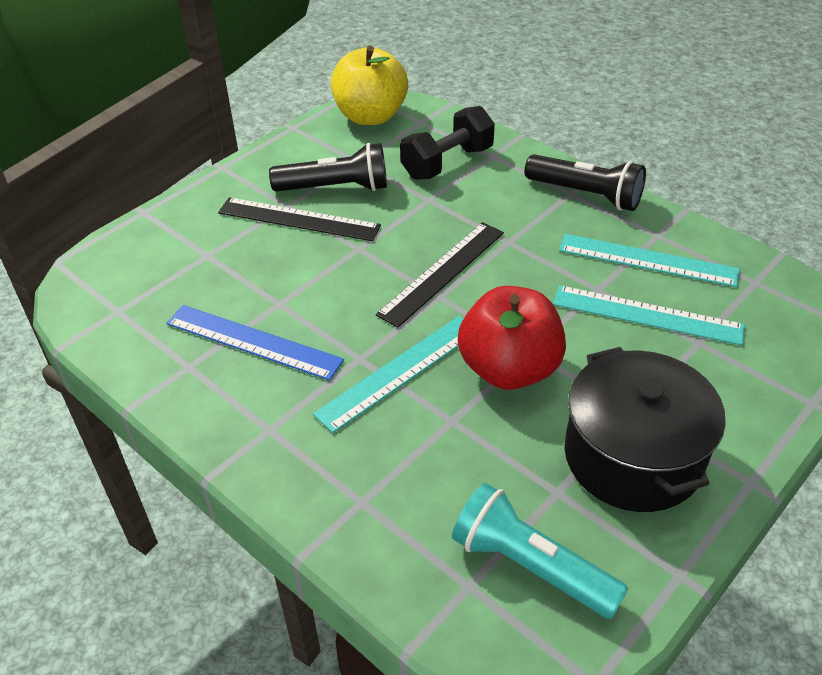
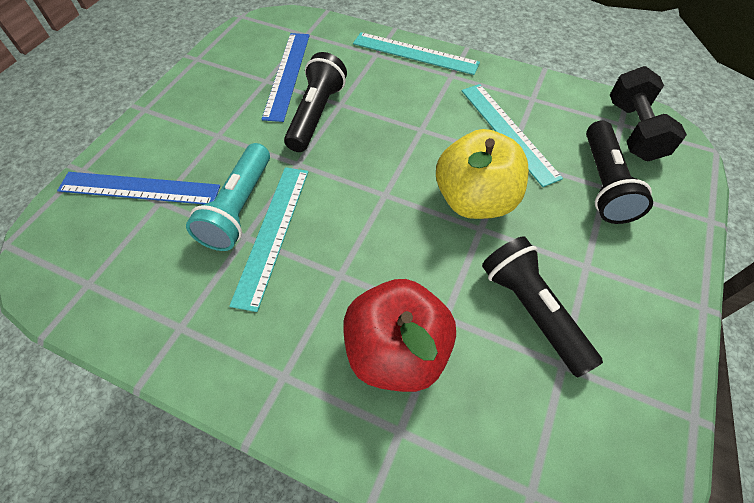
black flashlight: 2 -> 3
black pot: 1 -> 0
black ruler: 2 -> 0
blue ruler: 1 -> 2

